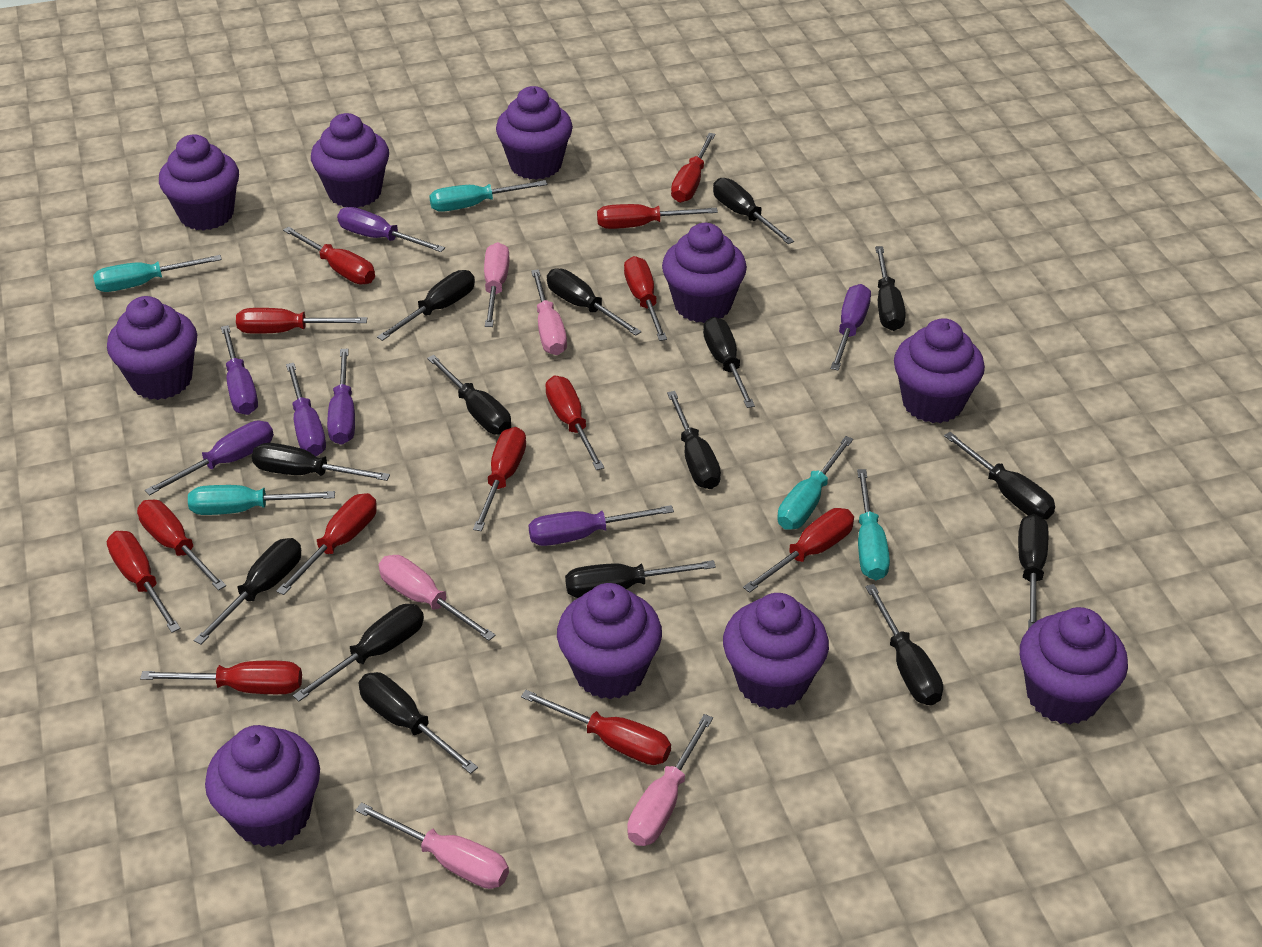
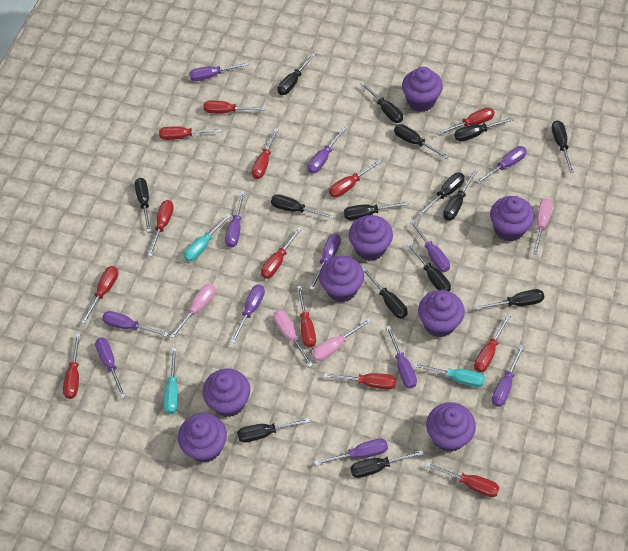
pink screwdriver: 5 -> 4
purple cupcake: 10 -> 8
purple screwdriver: 7 -> 12
turquoise screwdriver: 5 -> 3

